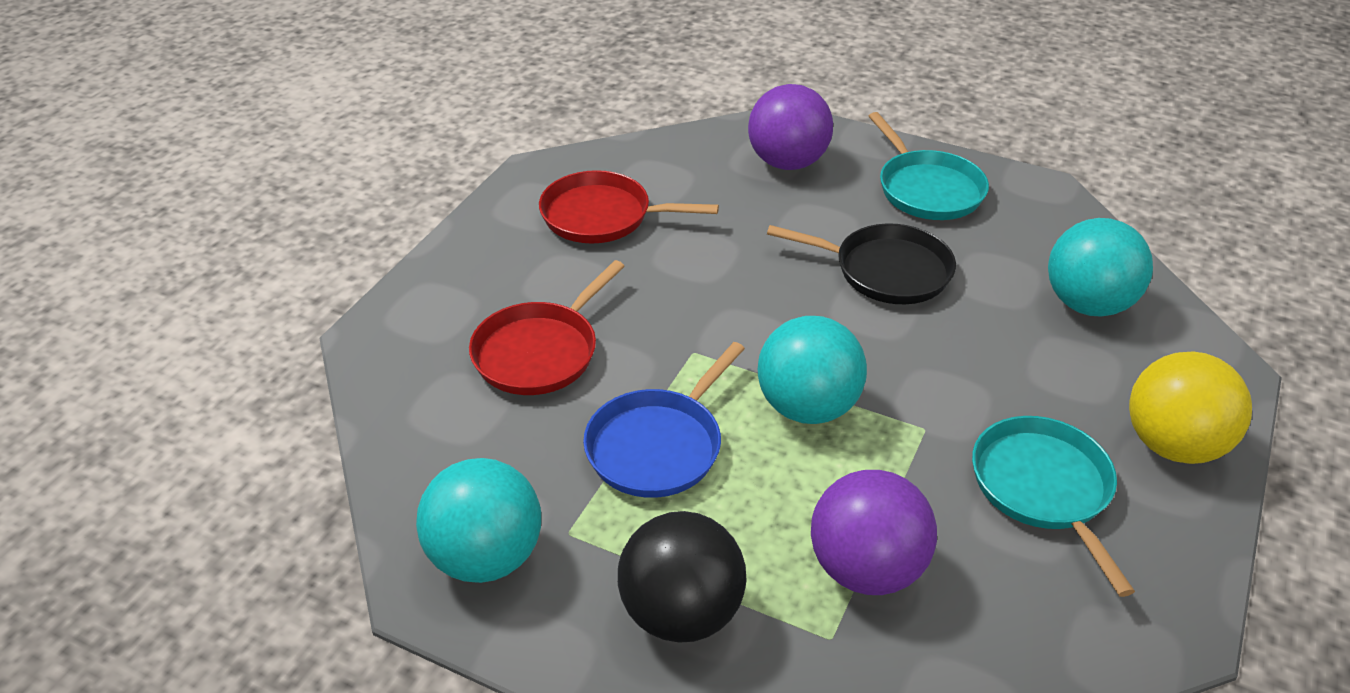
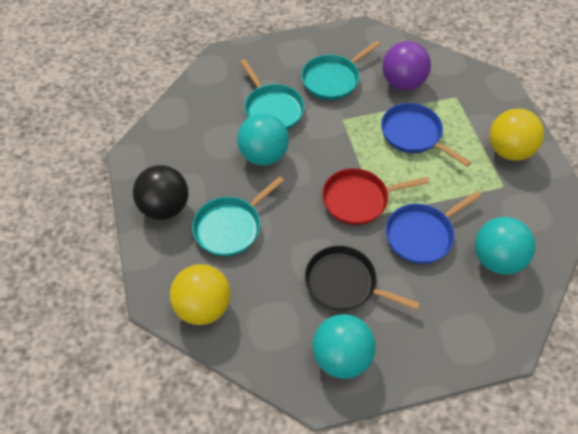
blue pan: 1 -> 2
purple ball: 2 -> 1
red pan: 2 -> 1
turquoise pan: 2 -> 3
yellow ball: 1 -> 2

